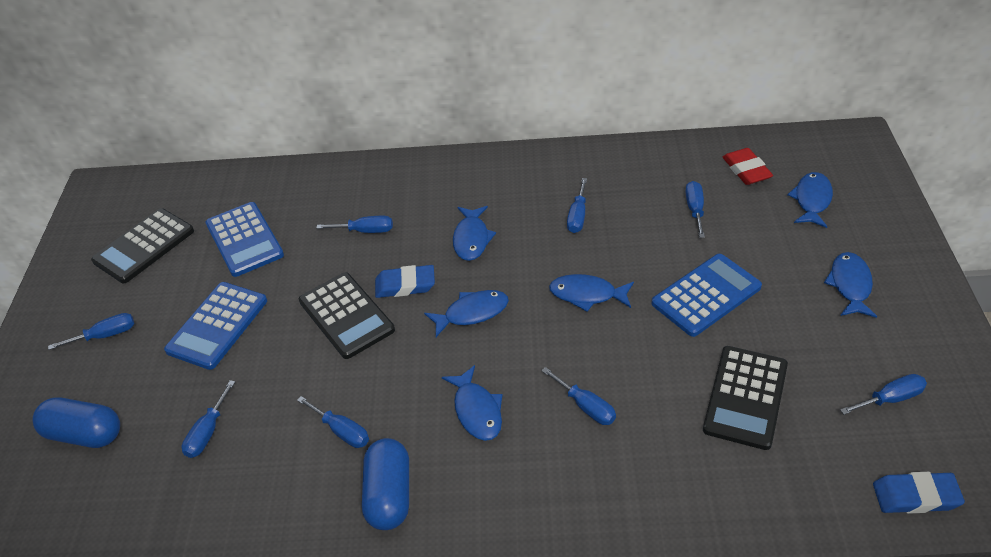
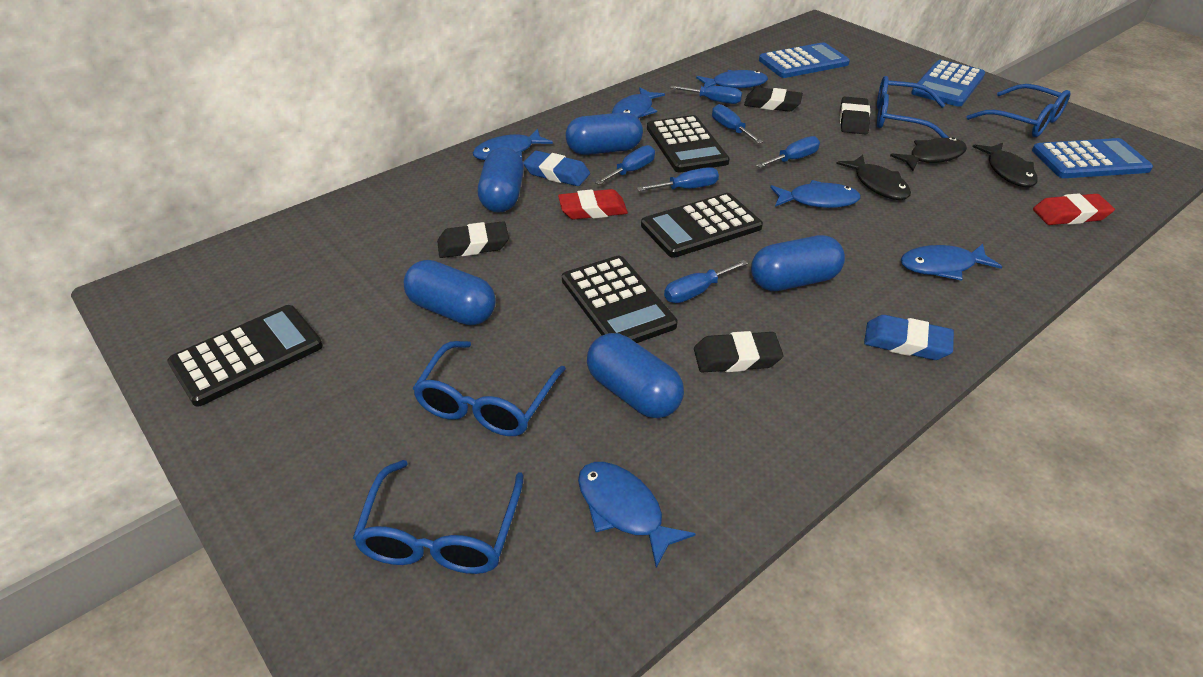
black calculator: 3 -> 4
black eraser: 0 -> 4
black fish: 0 -> 3
blue capsule: 2 -> 5
blue glasses: 0 -> 4
blue screwdriver: 8 -> 6
red eraser: 1 -> 2

